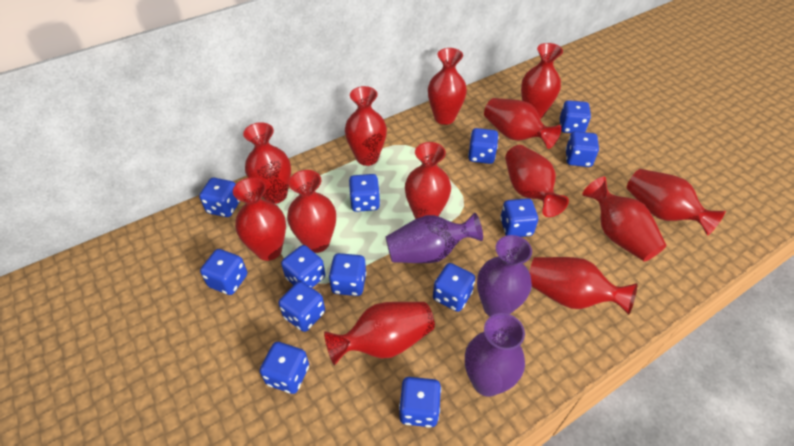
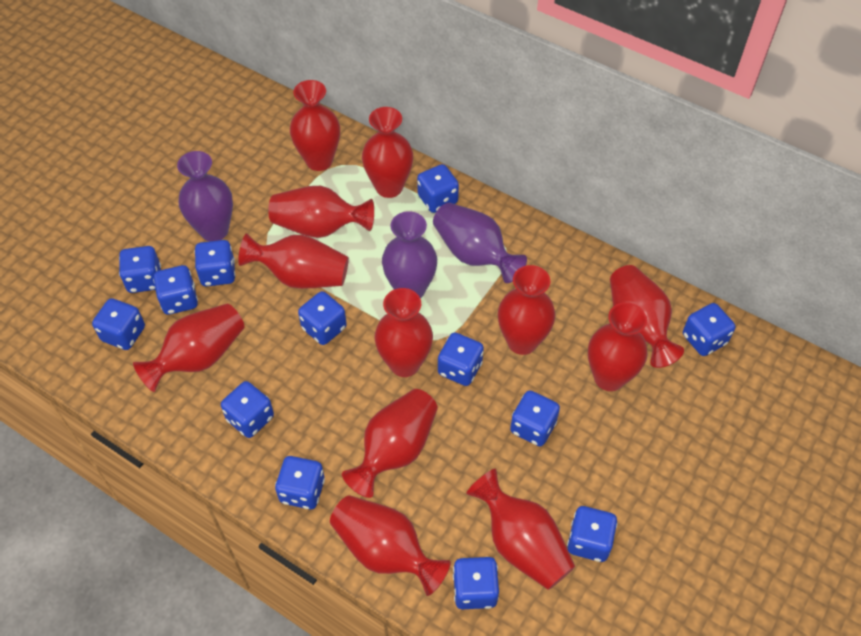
red vase: 13 -> 12

